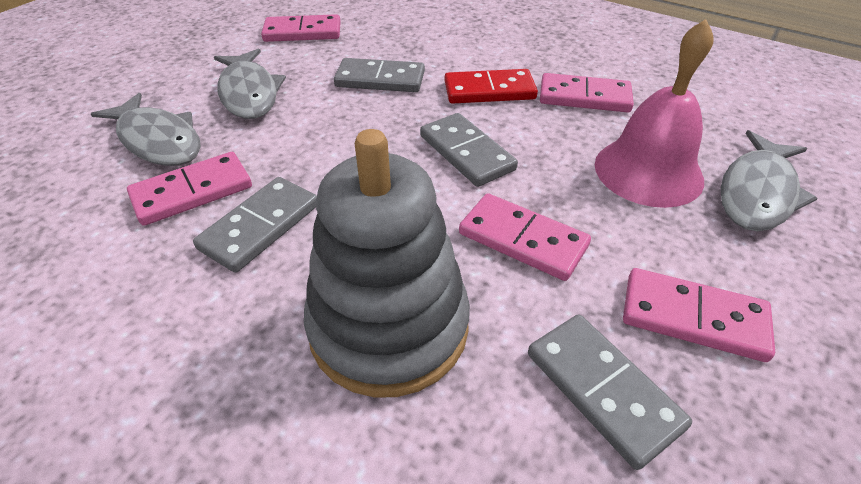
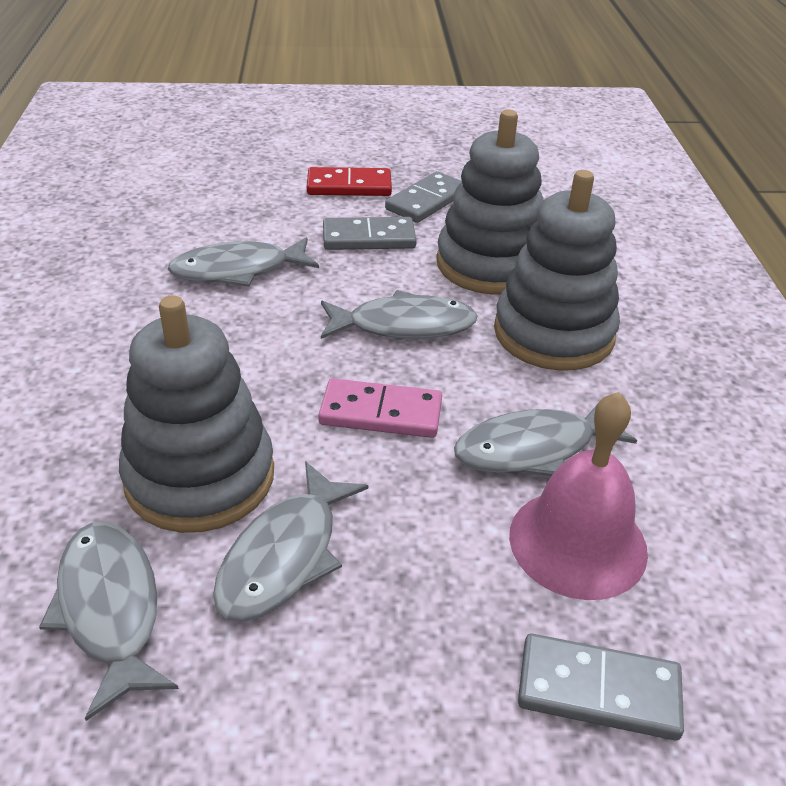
grey domino: 4 -> 3
grey fish: 3 -> 5
grey stacking toy: 1 -> 3
pink domino: 5 -> 1

